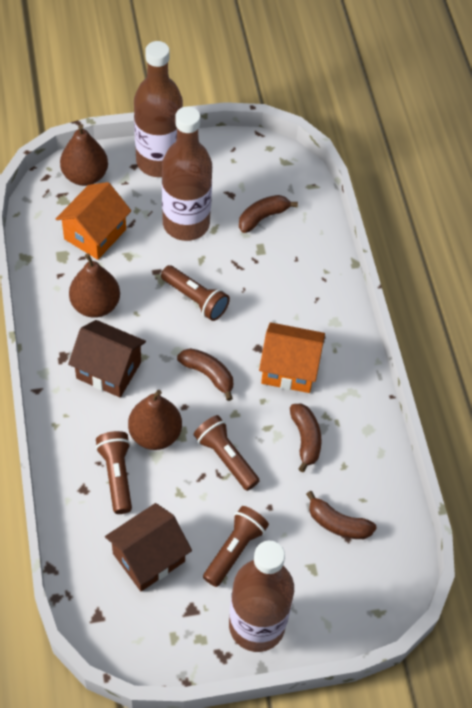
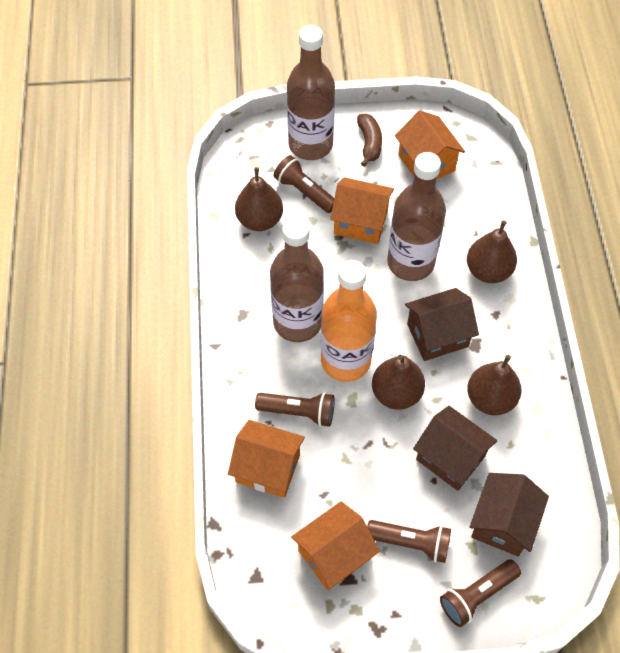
brown banana: 4 -> 1
brown house: 2 -> 3
brown pear: 3 -> 4
orange bottle: 0 -> 1
orange house: 2 -> 4

